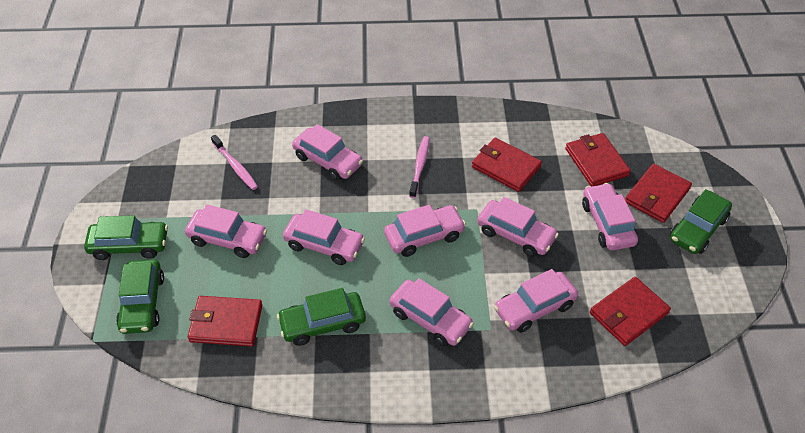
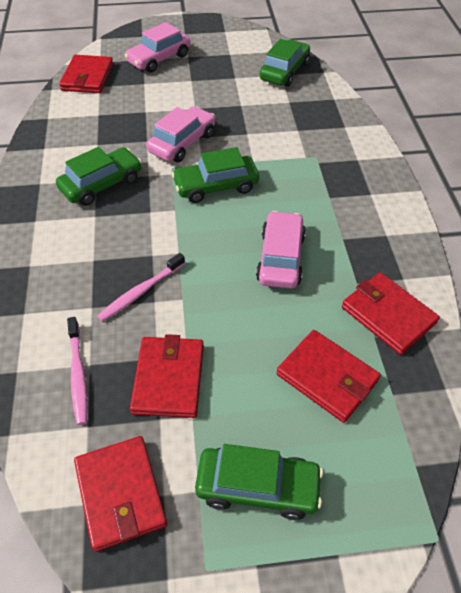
pink car: 8 -> 3

